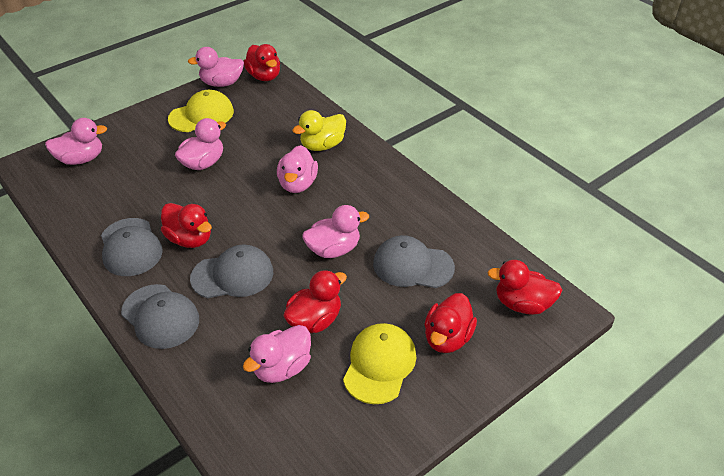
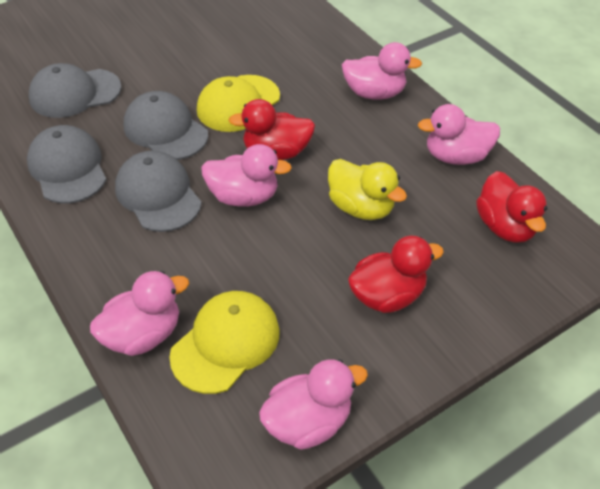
pink duck: 6 -> 5
red duck: 5 -> 3

